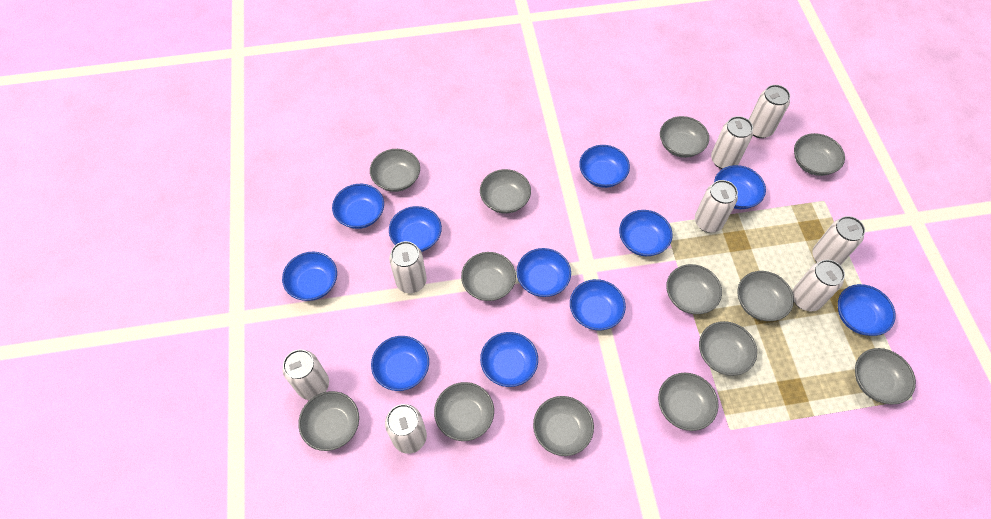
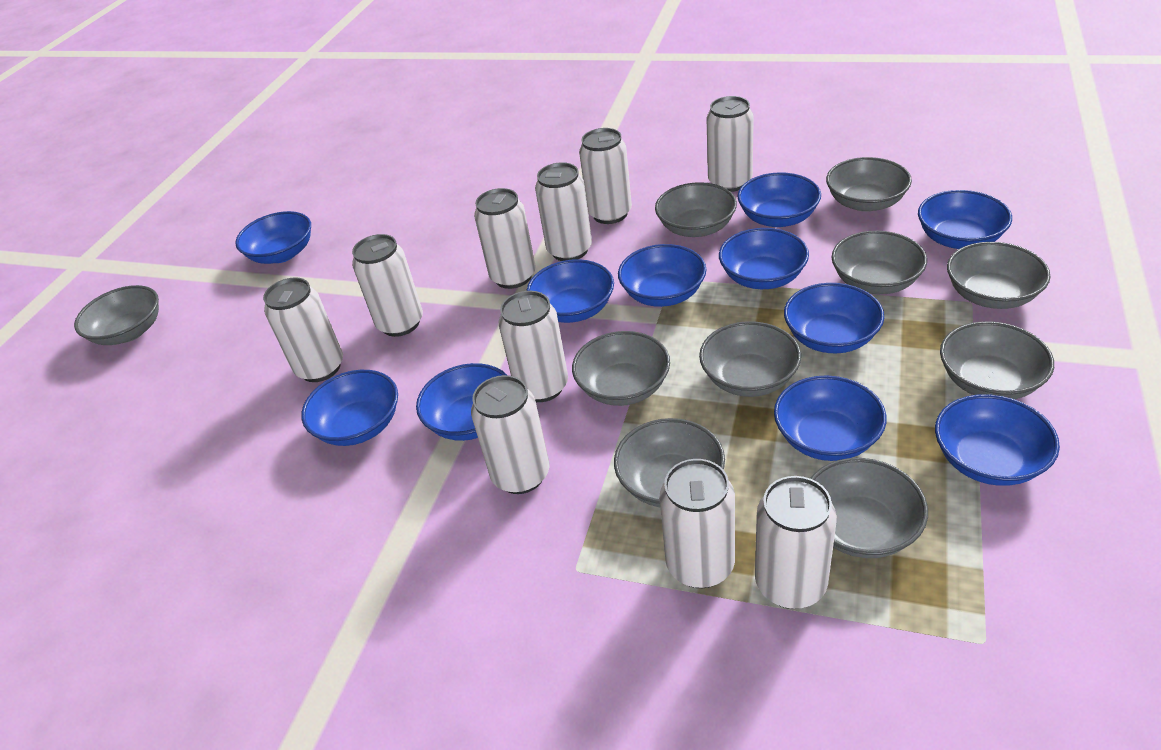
grey bowl: 13 -> 10
white can: 8 -> 10

